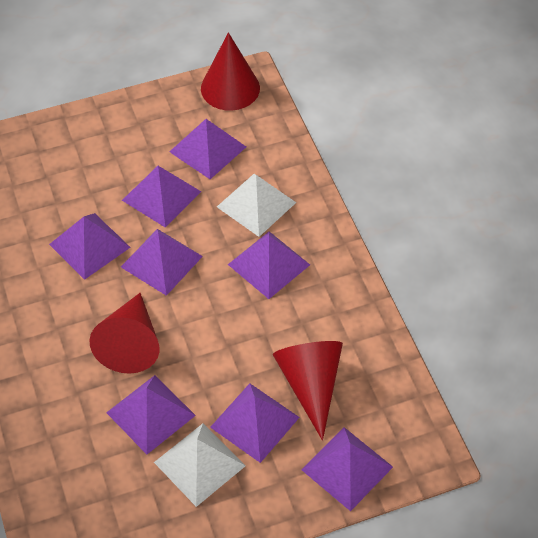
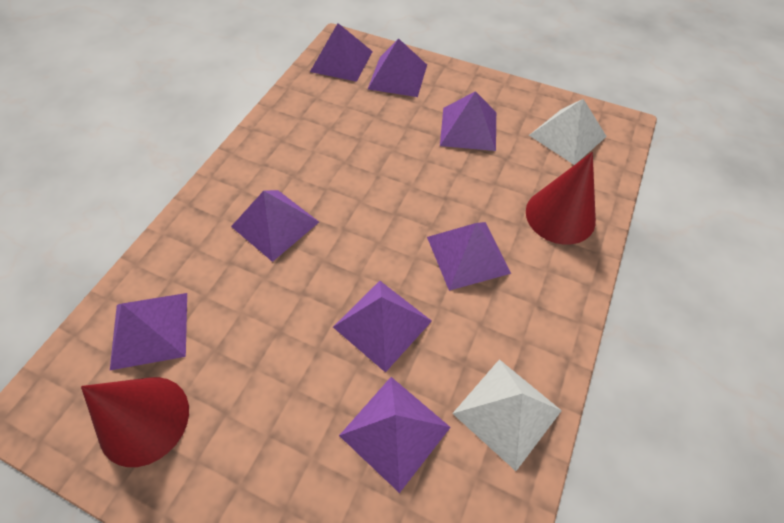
red cone: 3 -> 2

